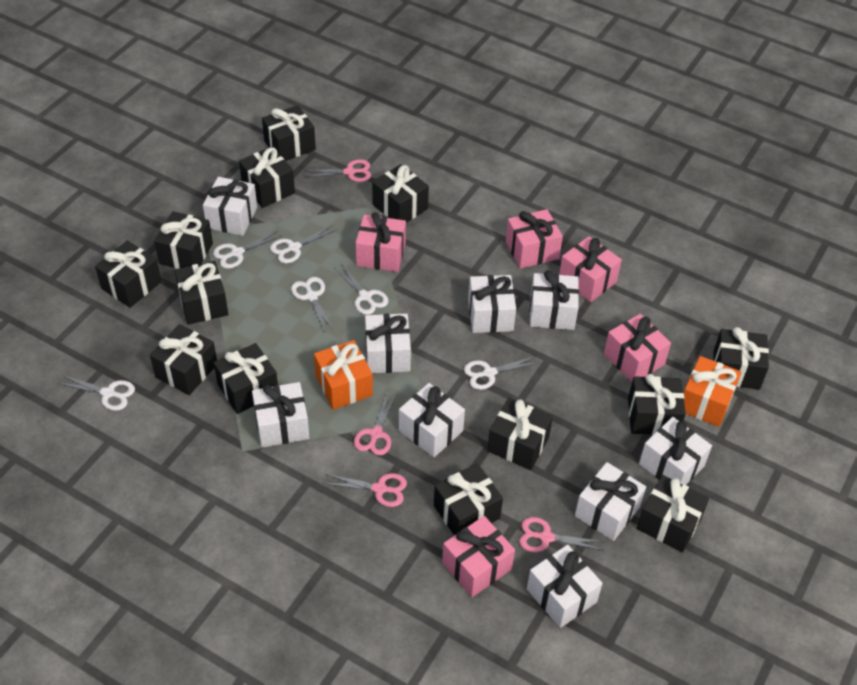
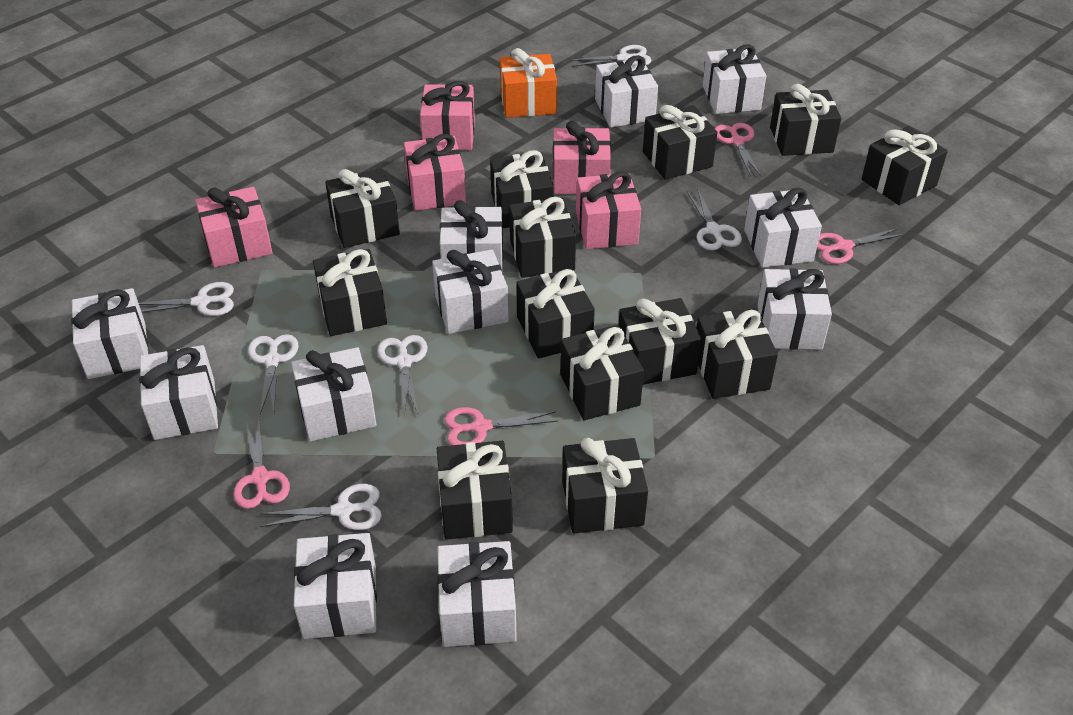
orange gift: 2 -> 1
white gift: 9 -> 11

